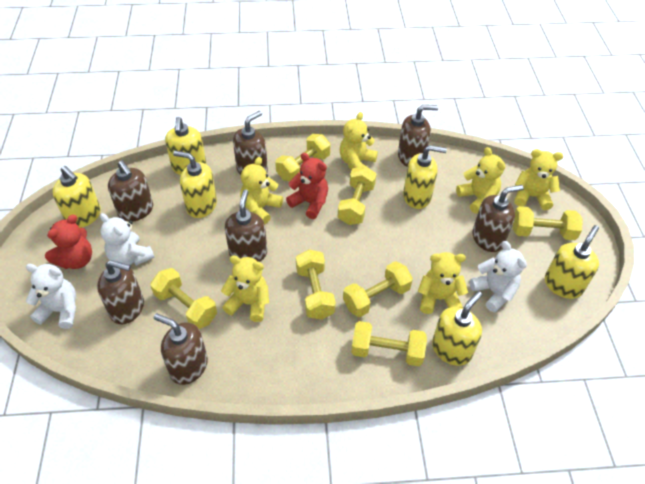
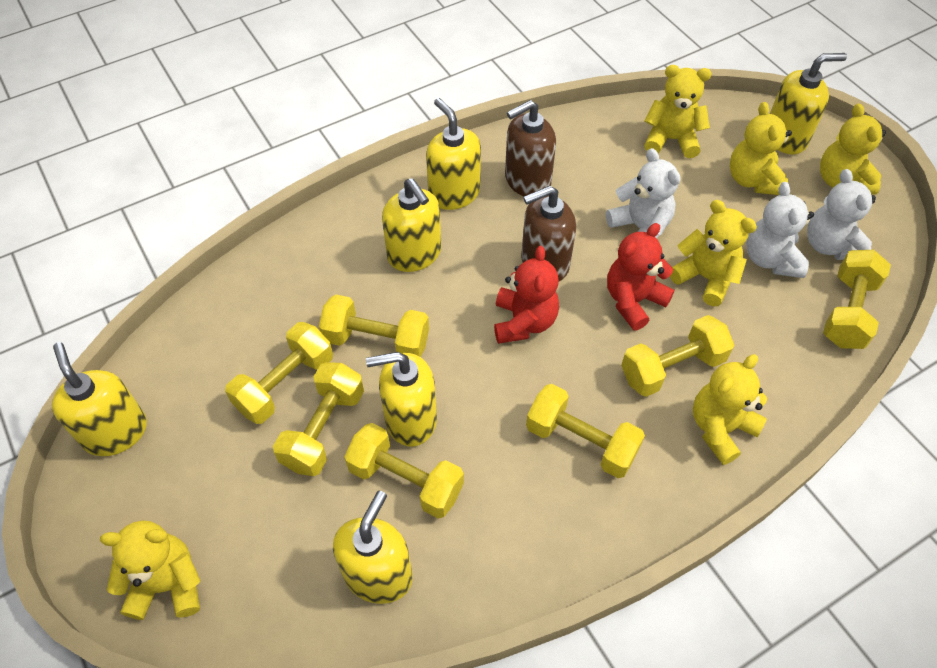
brown soap dispenser: 7 -> 2

